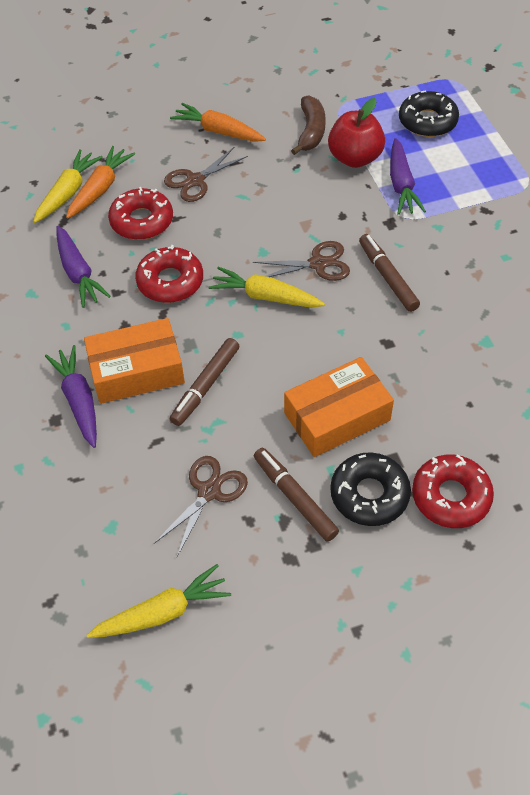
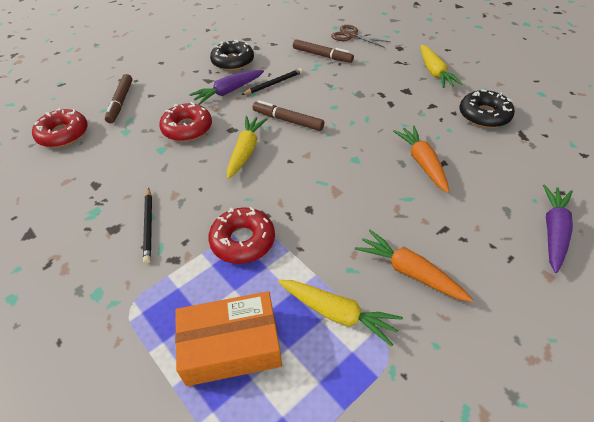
black pencil: 0 -> 2
brown banana: 1 -> 0
brown scissors: 3 -> 1
orange box: 2 -> 1
purple carrot: 3 -> 2
red apple: 1 -> 0

